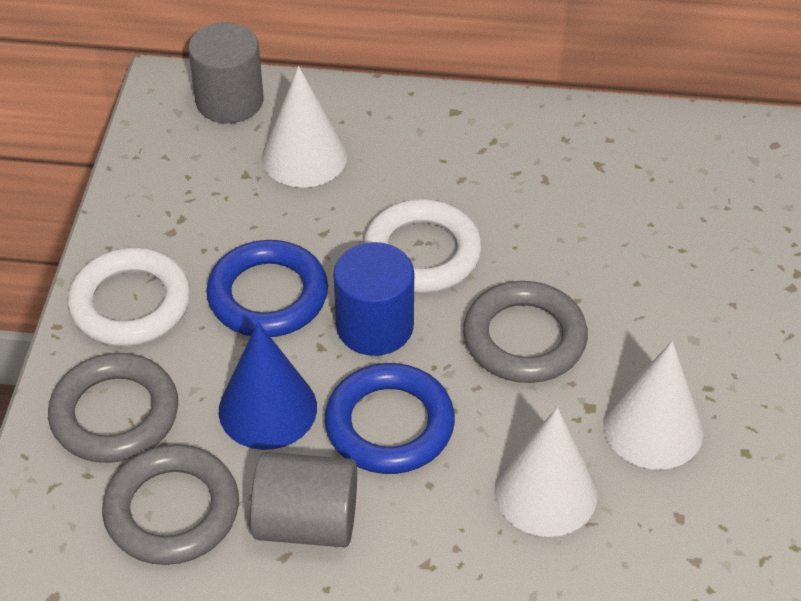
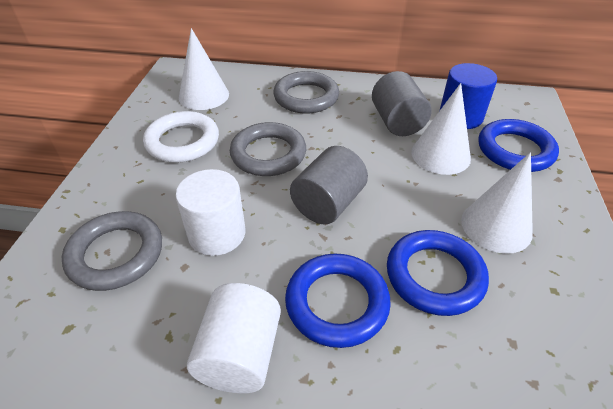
blue cone: 1 -> 0
blue ring: 2 -> 3
white cylinder: 0 -> 2
white ring: 2 -> 1

